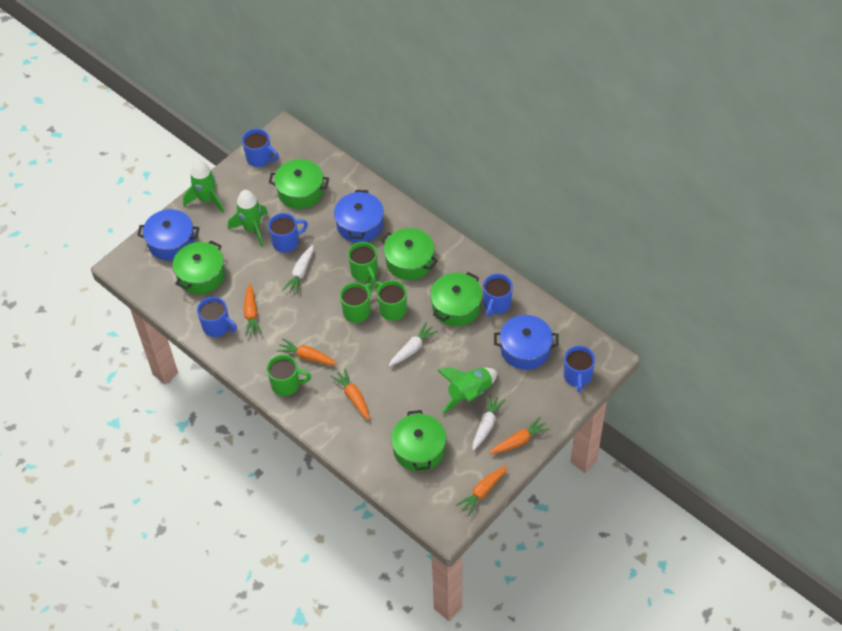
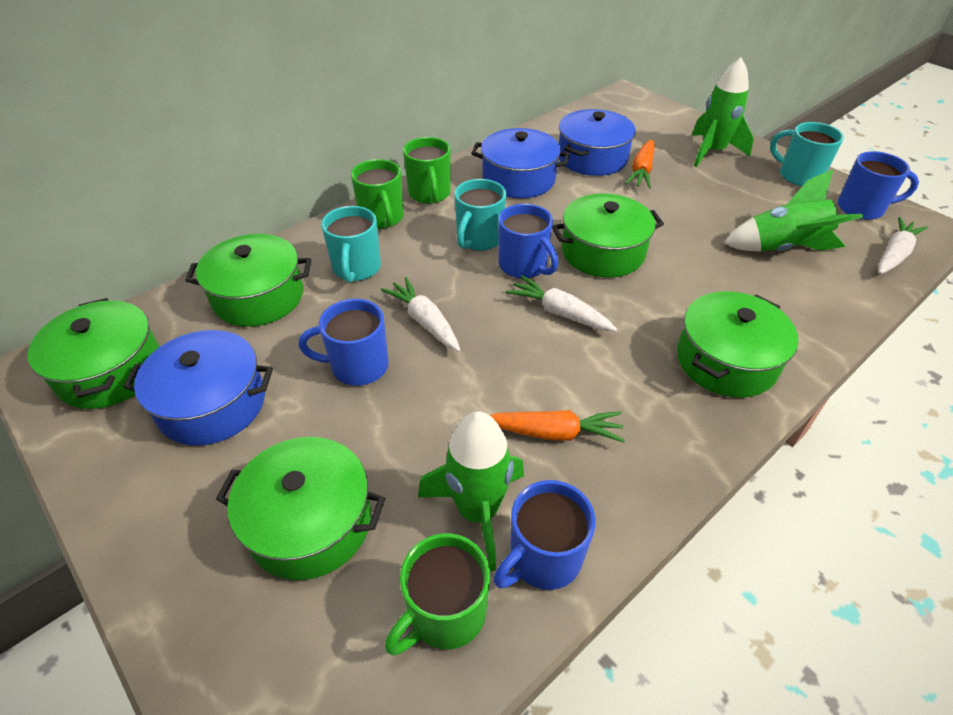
blue mug: 5 -> 4
green mug: 4 -> 3
orange carrot: 5 -> 2
turquoise mug: 0 -> 3

